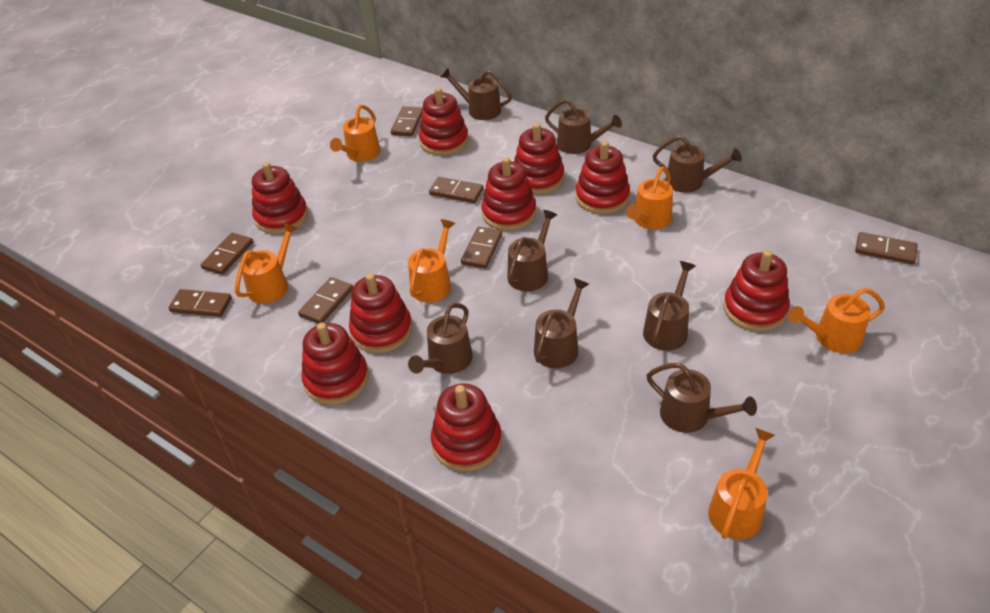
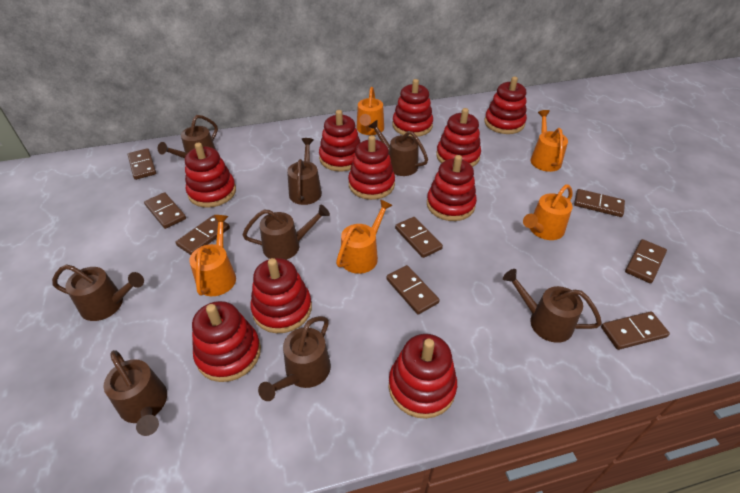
brown domino: 7 -> 8
orange watering can: 6 -> 5
red stacking toy: 9 -> 10

